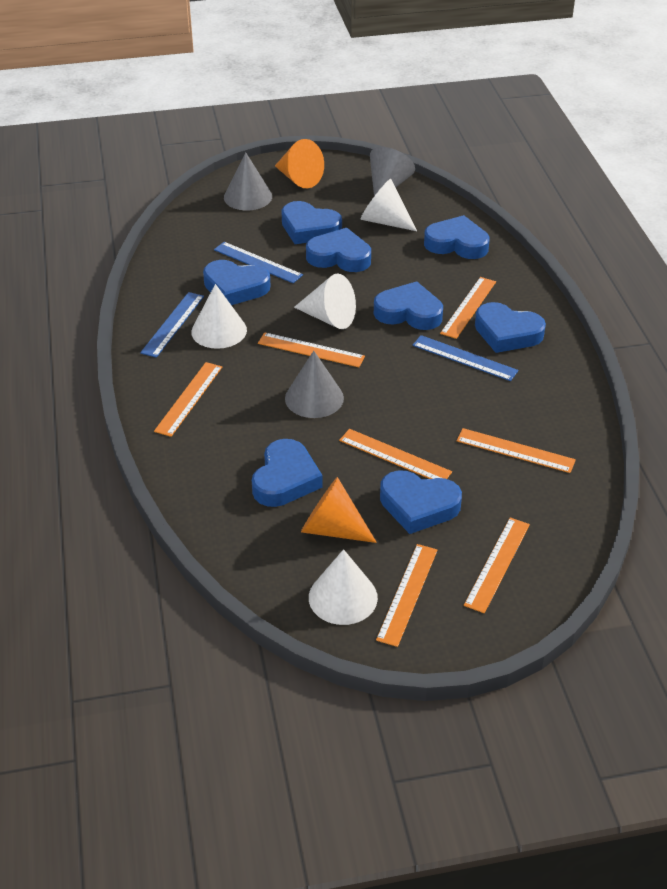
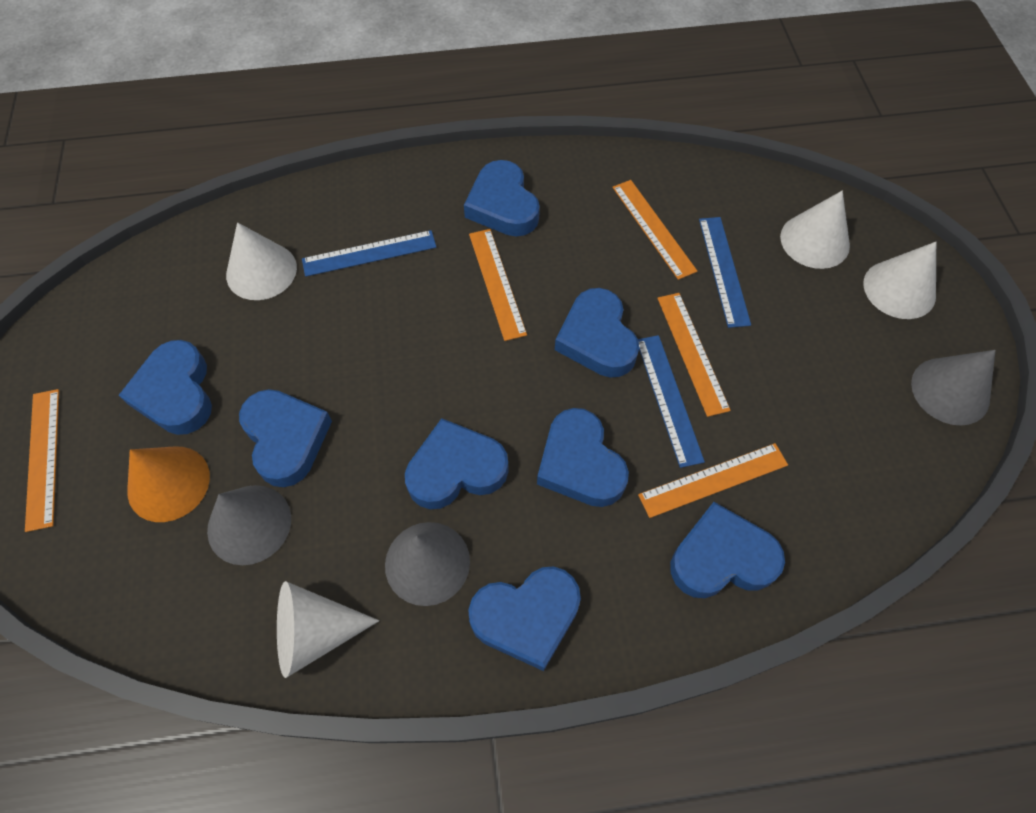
orange cone: 2 -> 1
orange ruler: 7 -> 5

